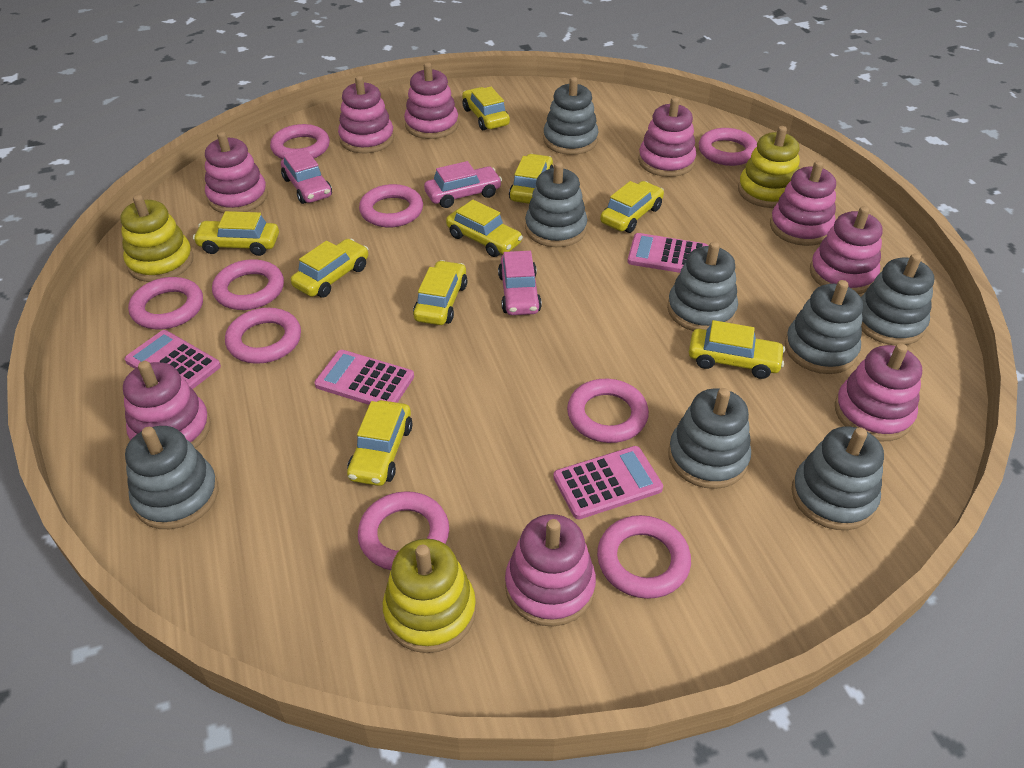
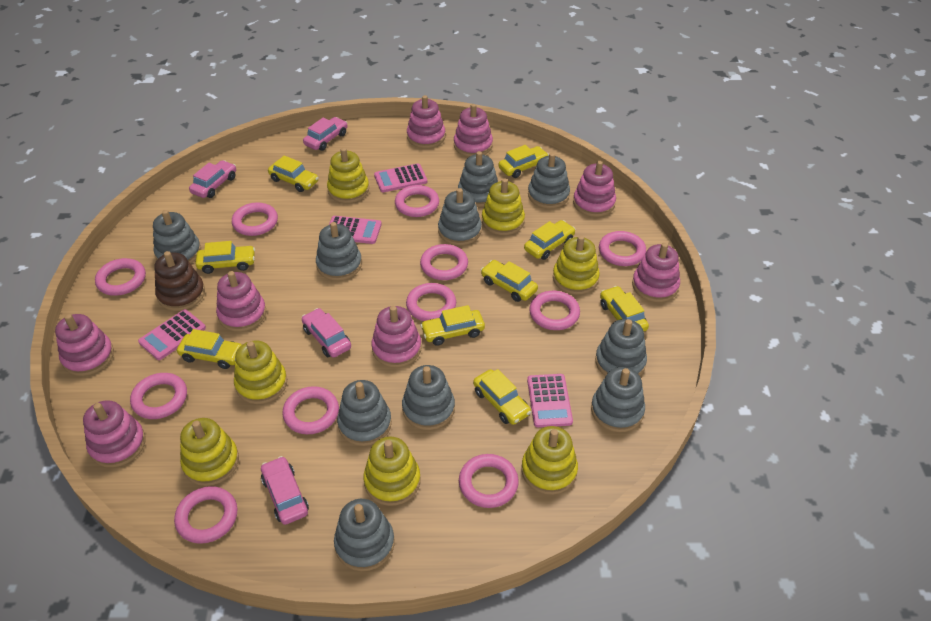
brown stacking toy: 0 -> 1
grey stacking toy: 8 -> 10
pink car: 3 -> 4
pink ring: 9 -> 11
pink stacking toy: 9 -> 8
yellow stacking toy: 3 -> 7

